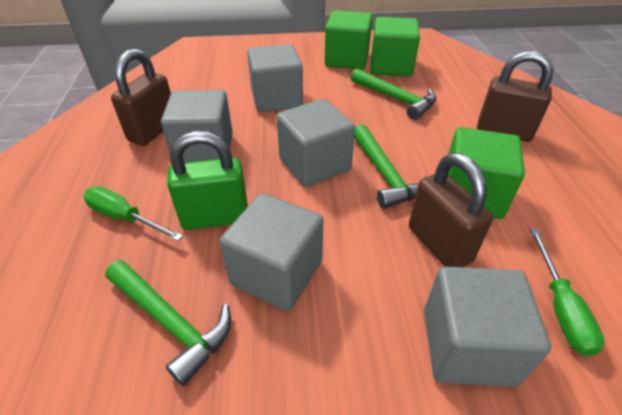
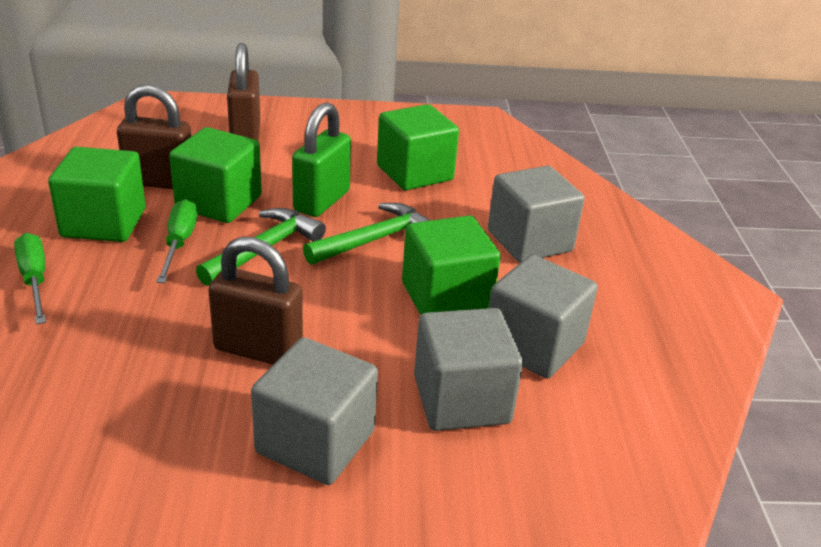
green cube: 3 -> 4
green hammer: 3 -> 2
grey cube: 5 -> 4

